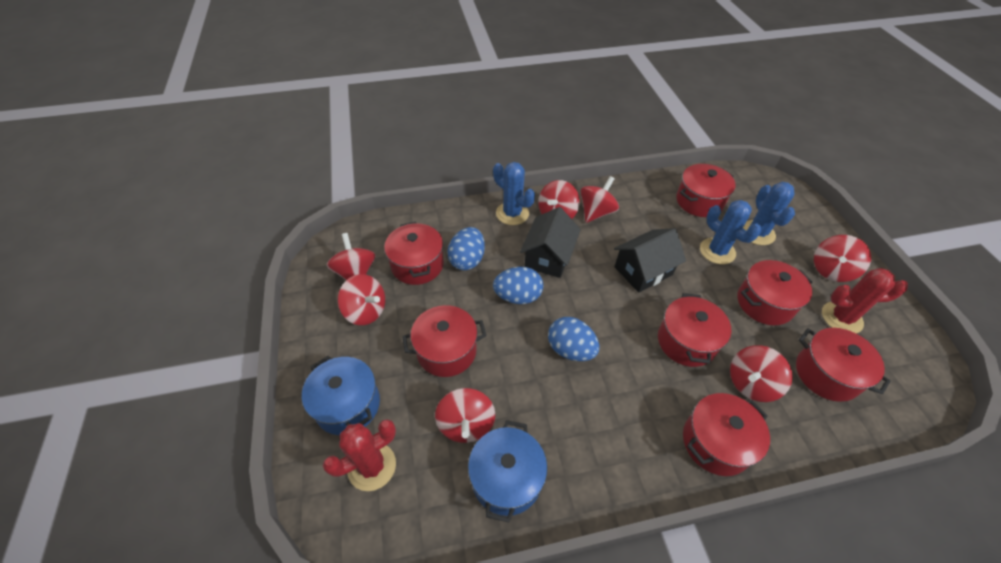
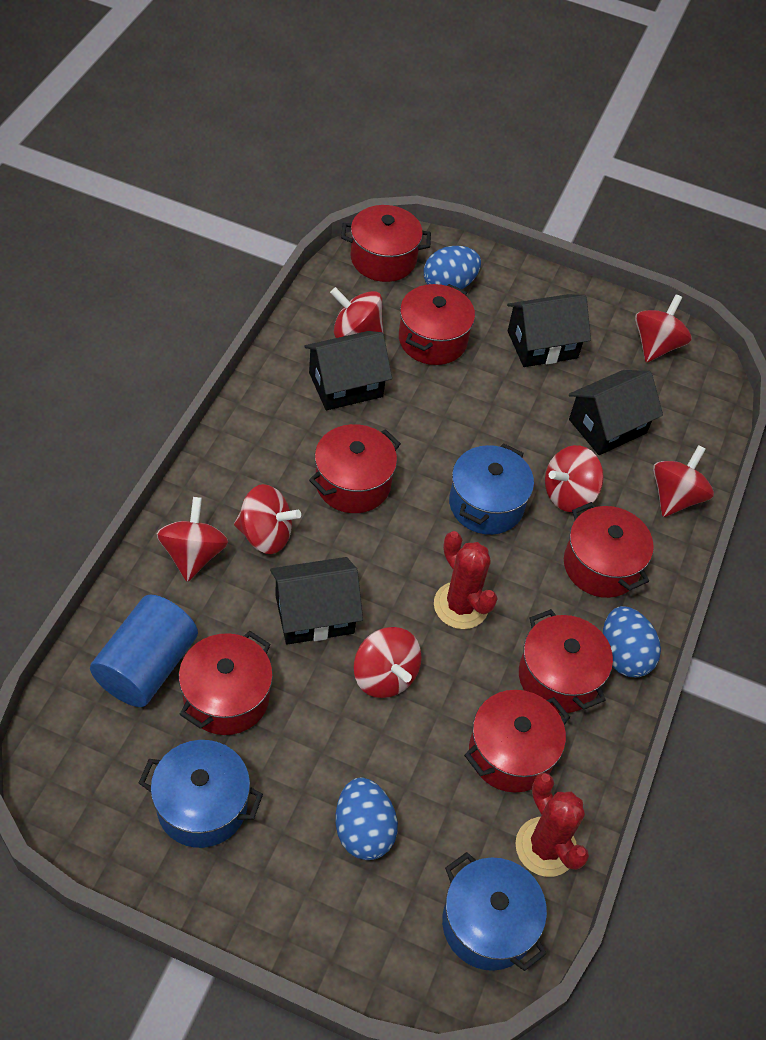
black house: 2 -> 4
blue cactus: 3 -> 0
blue cylinder: 0 -> 1
blue pot: 2 -> 3

